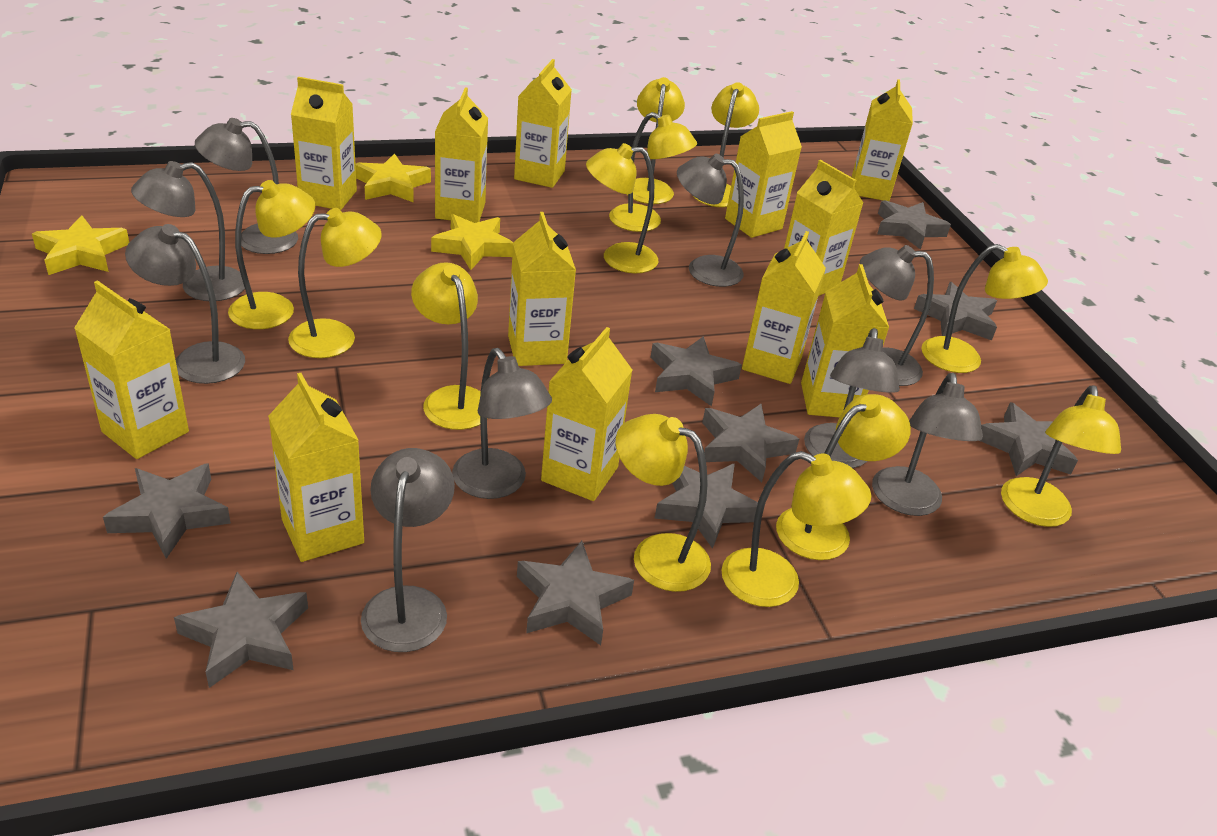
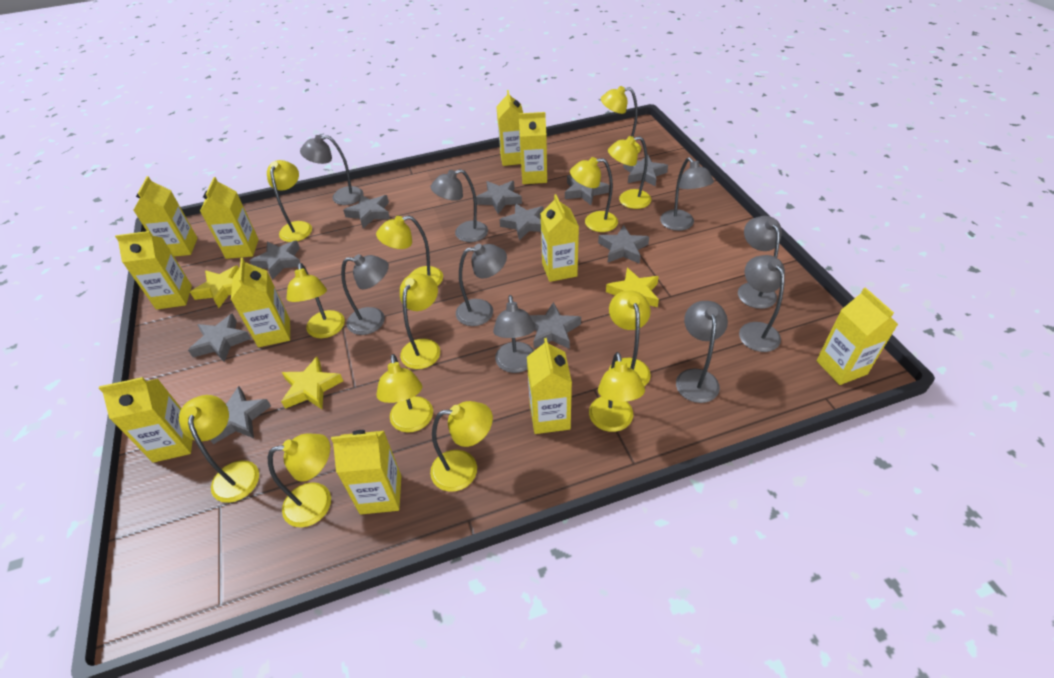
grey star: 9 -> 10
yellow carton: 12 -> 11
yellow lamp: 12 -> 13

